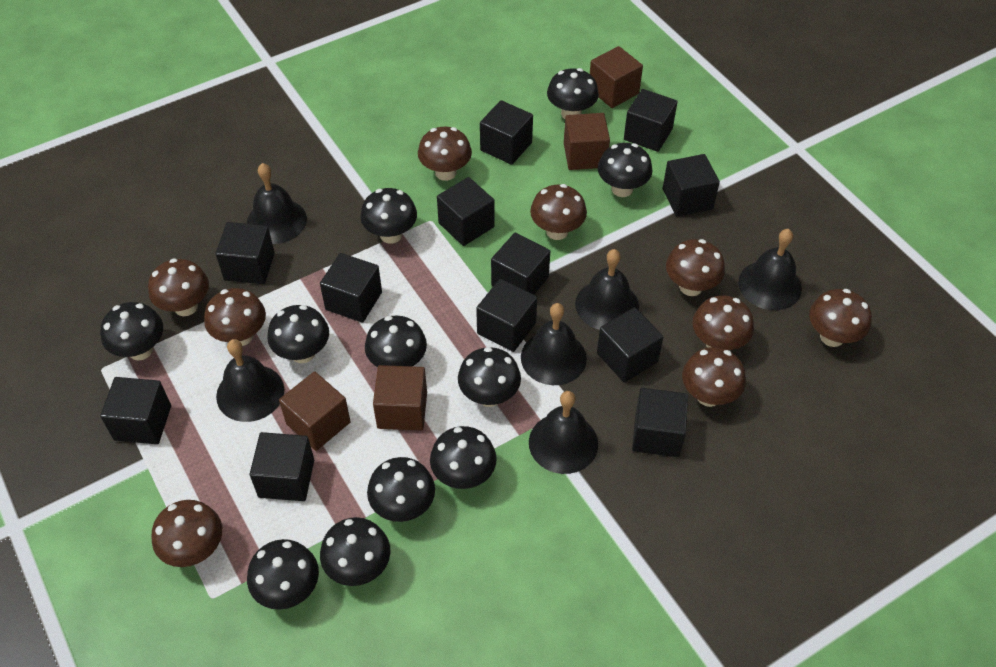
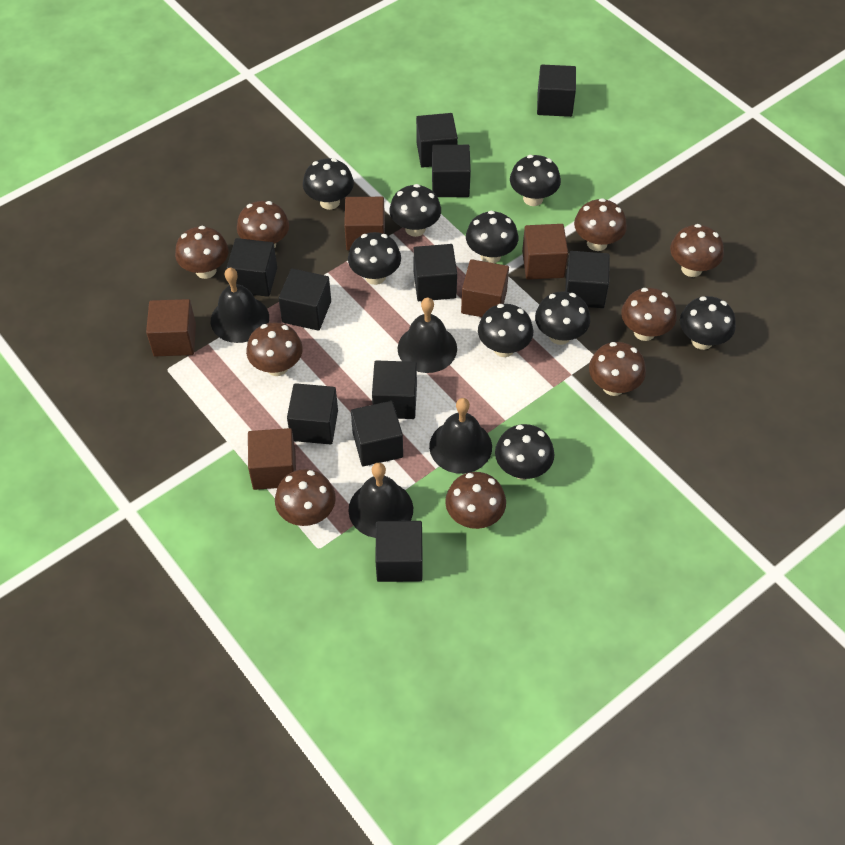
black bell: 6 -> 4
black cube: 12 -> 11
black mushroom: 11 -> 9
brown cube: 4 -> 5

